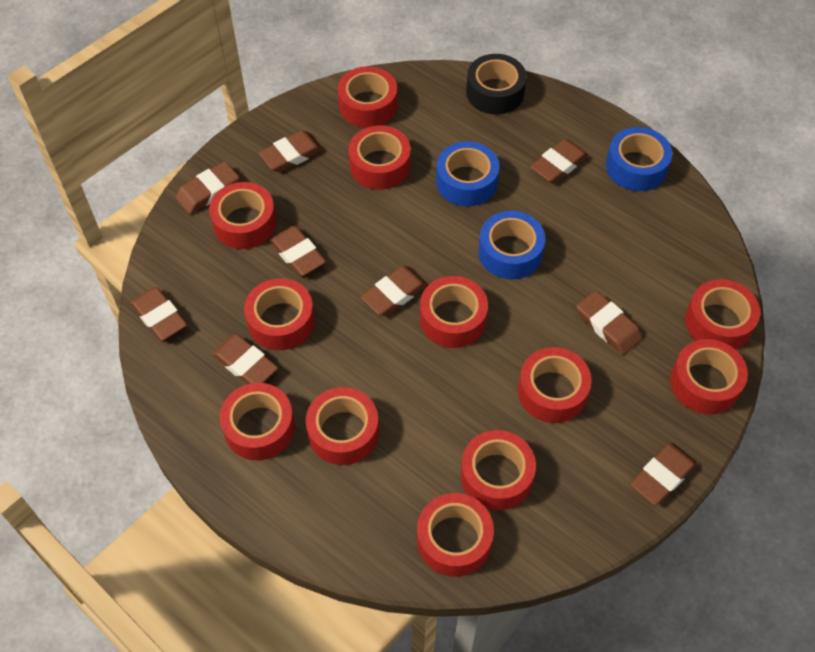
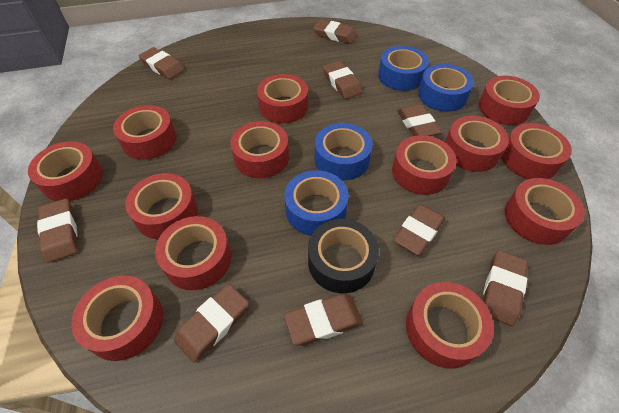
blue tape: 3 -> 4
red tape: 12 -> 13

